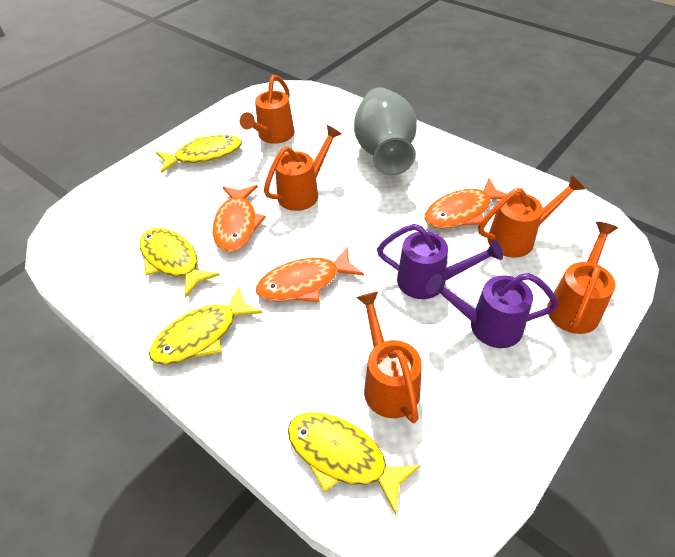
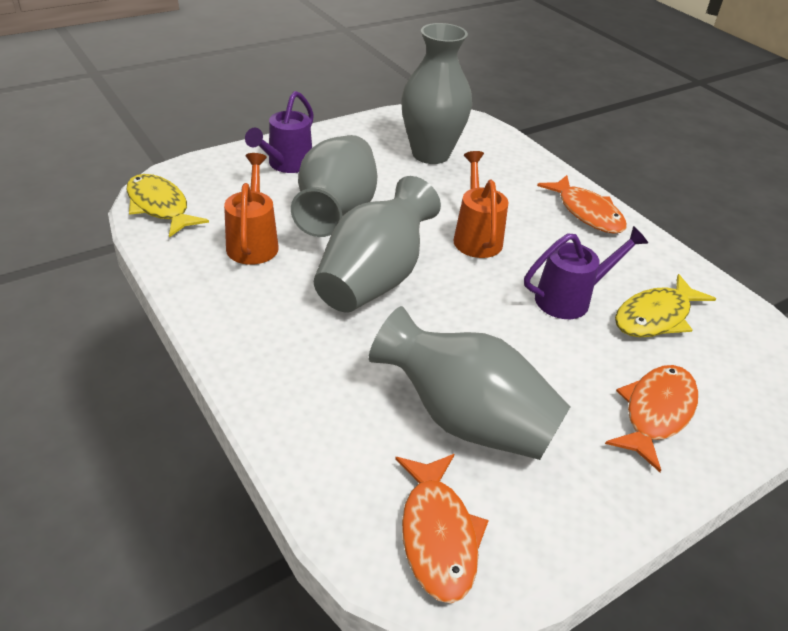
grey vase: 1 -> 4
orange watering can: 5 -> 2
yellow fish: 4 -> 2

